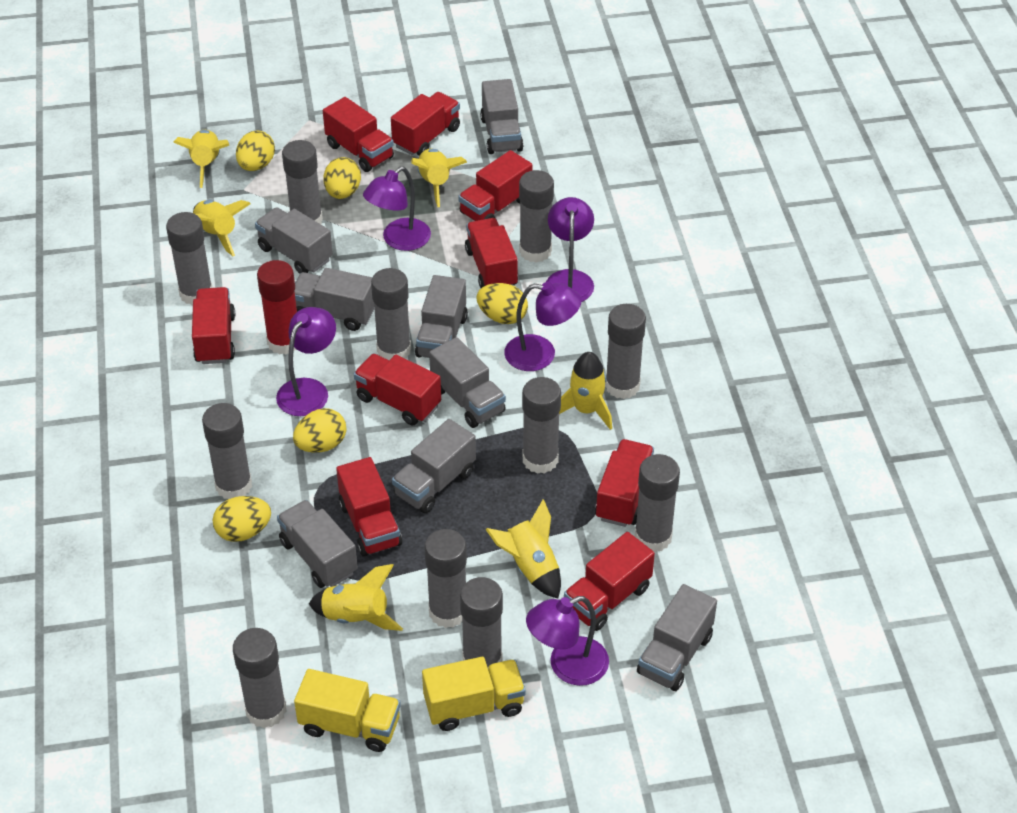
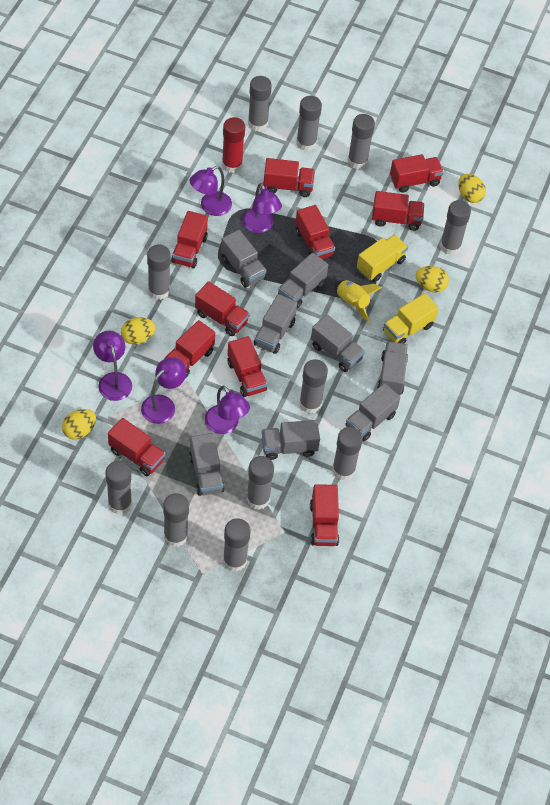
red truck: 9 -> 10
yellow egg: 5 -> 4
yellow rocket: 6 -> 1

